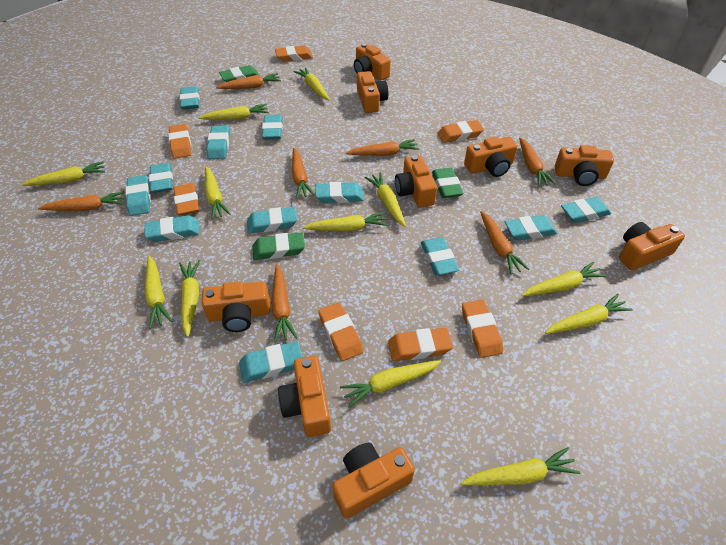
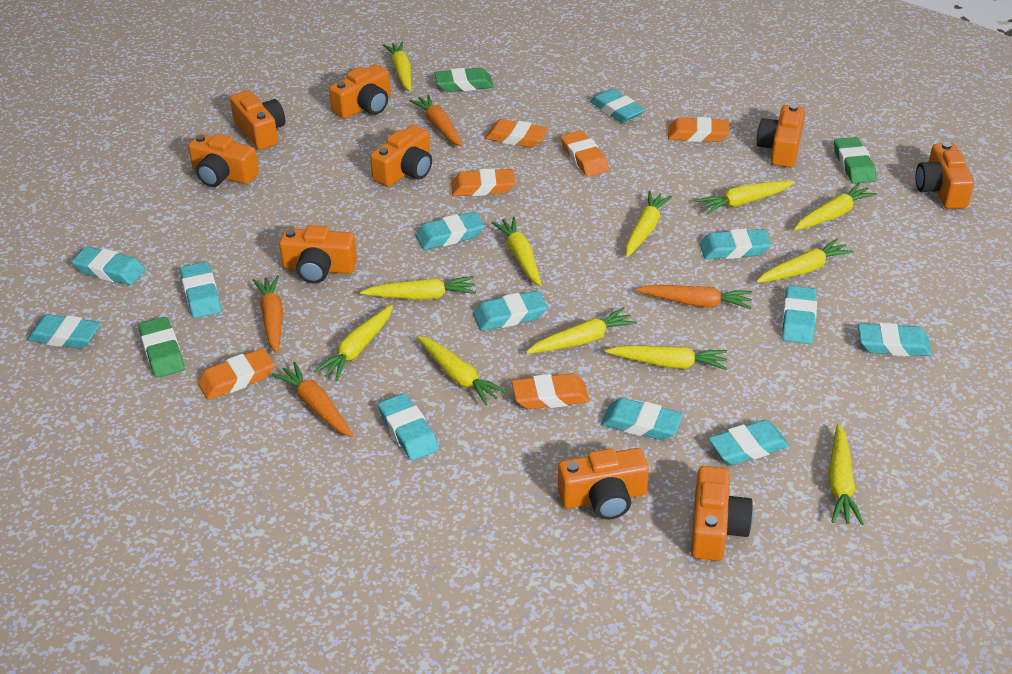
orange carrot: 7 -> 4
orange eraser: 7 -> 6

